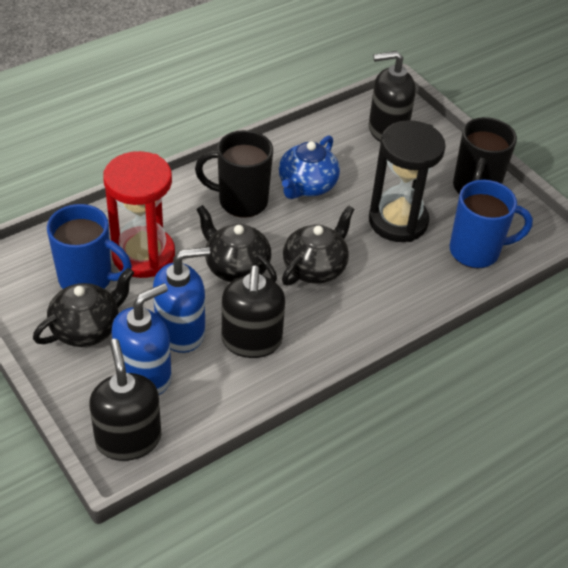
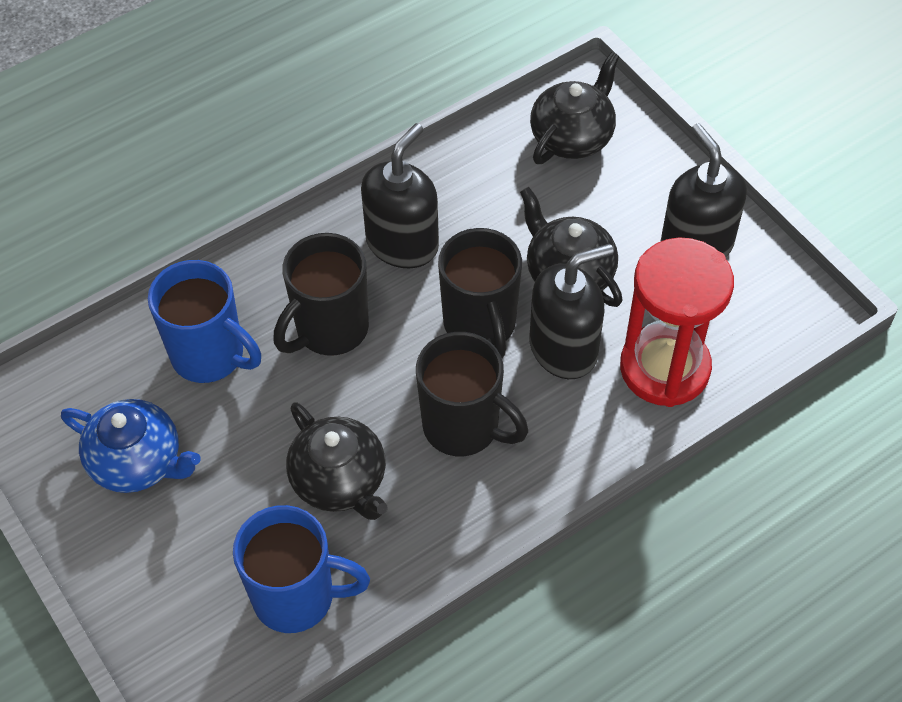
black hourglass: 1 -> 0
black mug: 2 -> 3
blue soap dispenser: 2 -> 0

